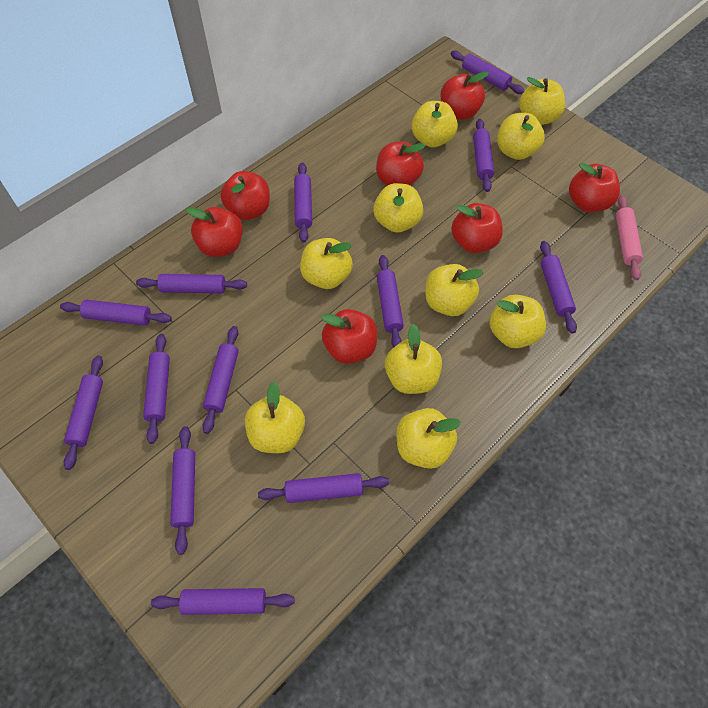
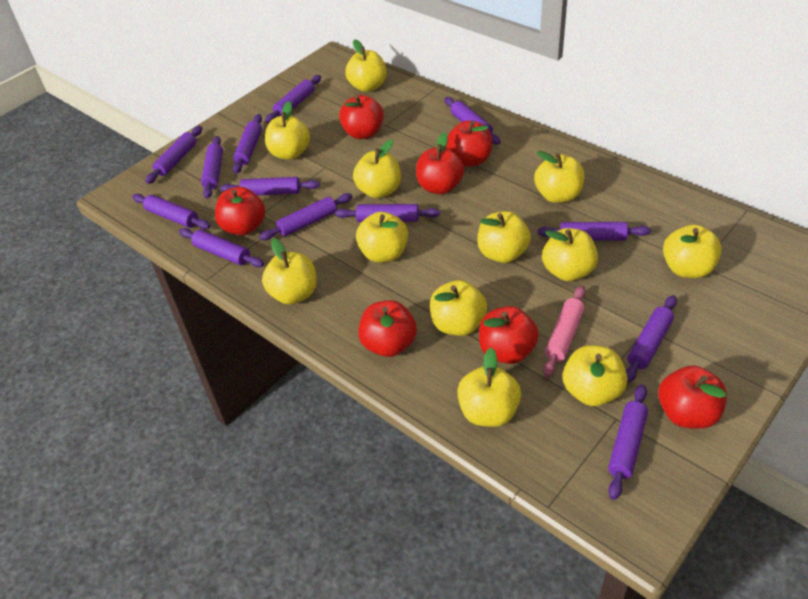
yellow apple: 10 -> 12

